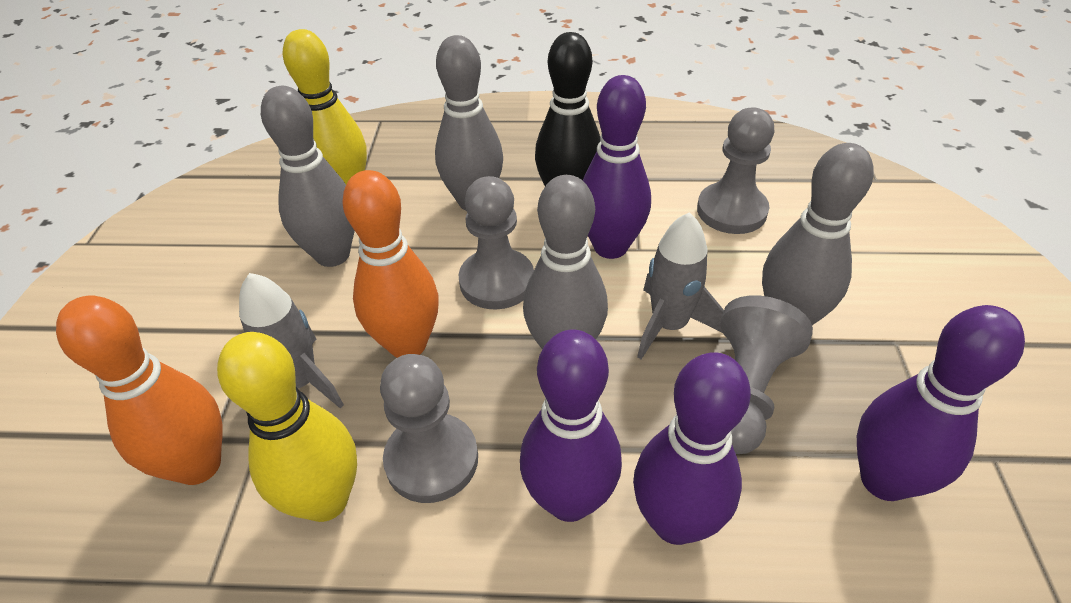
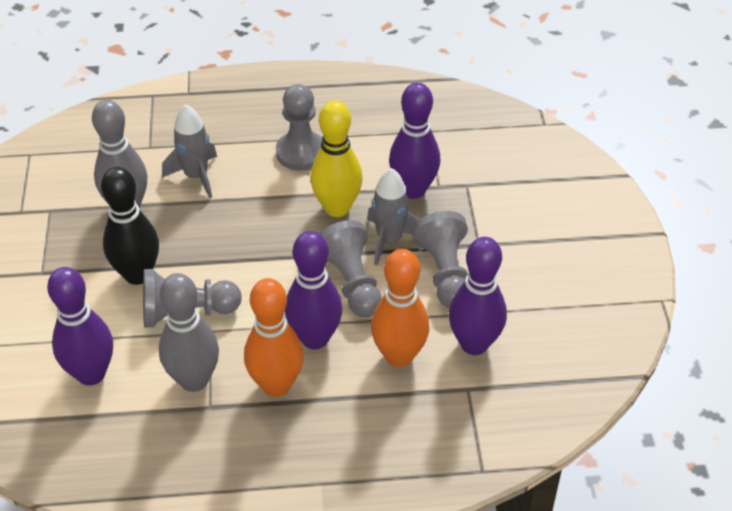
grey bowling pin: 4 -> 2
yellow bowling pin: 2 -> 1

